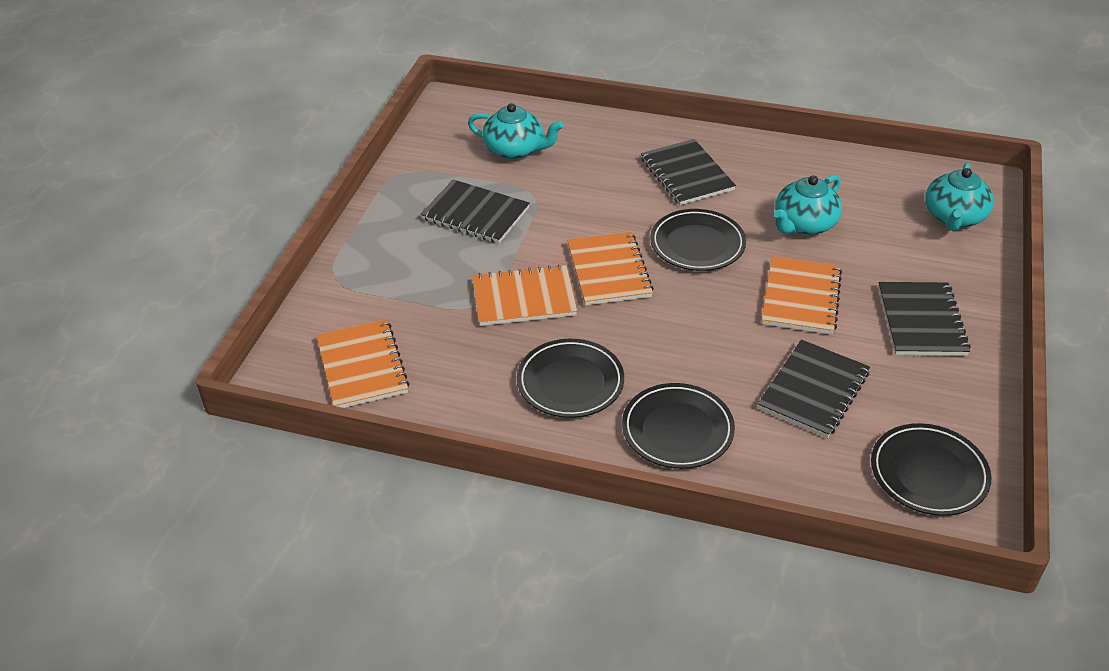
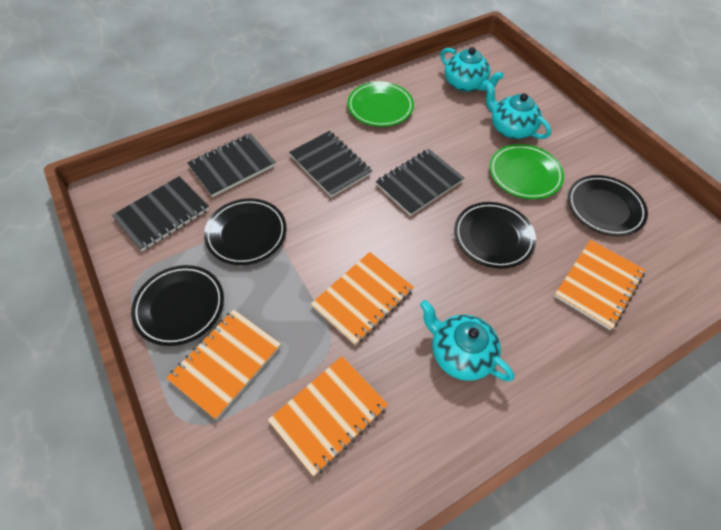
green plate: 0 -> 2

